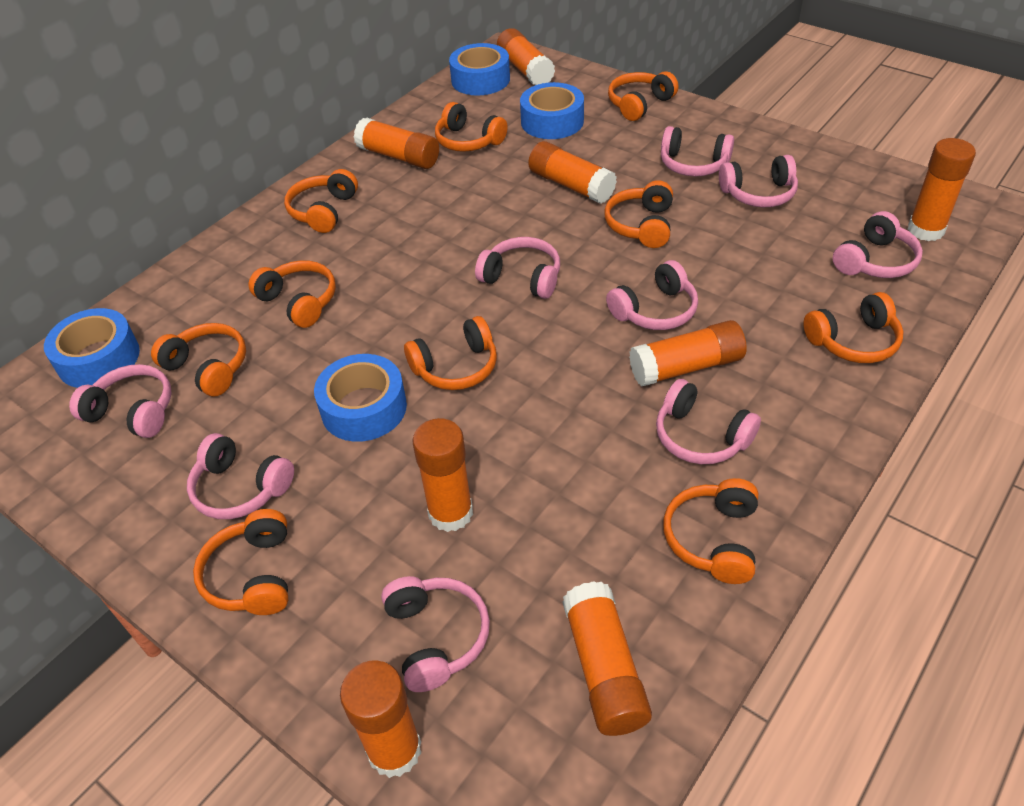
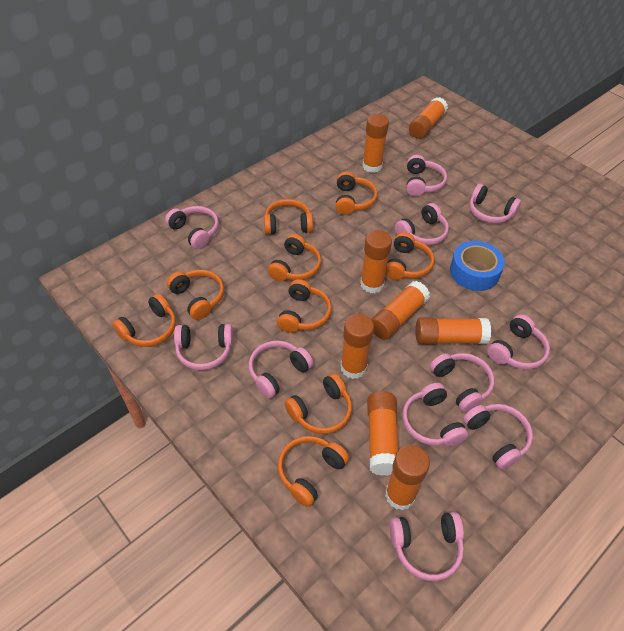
blue tape: 4 -> 1
orange headphones: 10 -> 9
pink headphones: 9 -> 11

